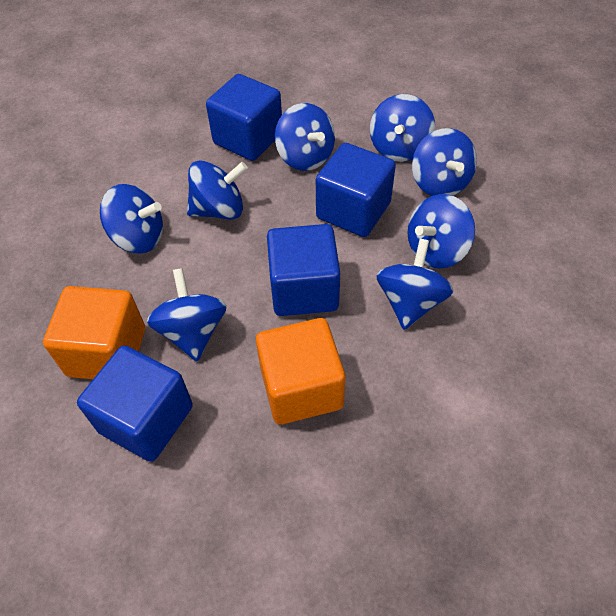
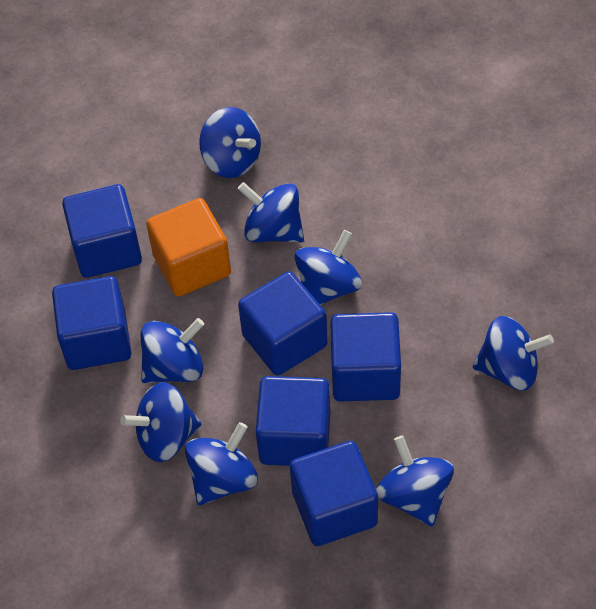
blue cube: 4 -> 6
orange cube: 2 -> 1

